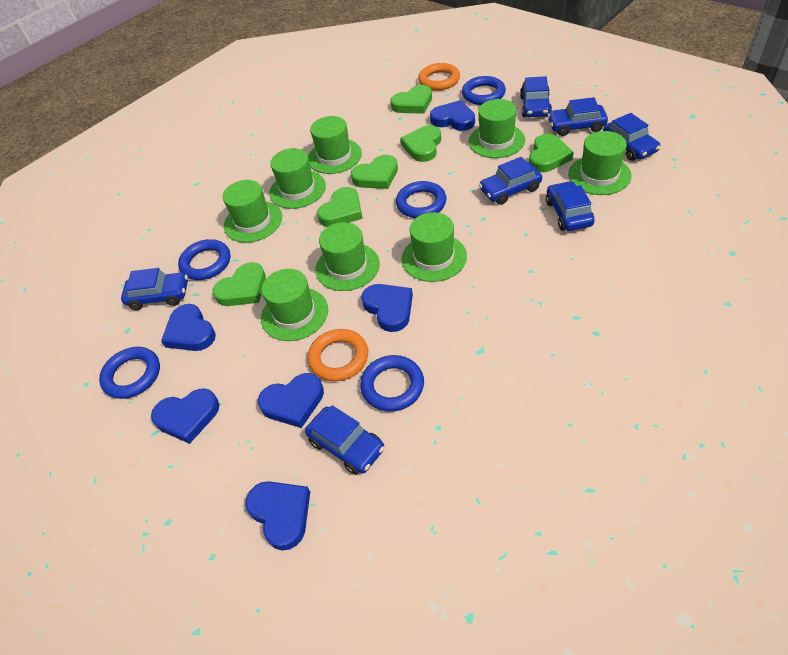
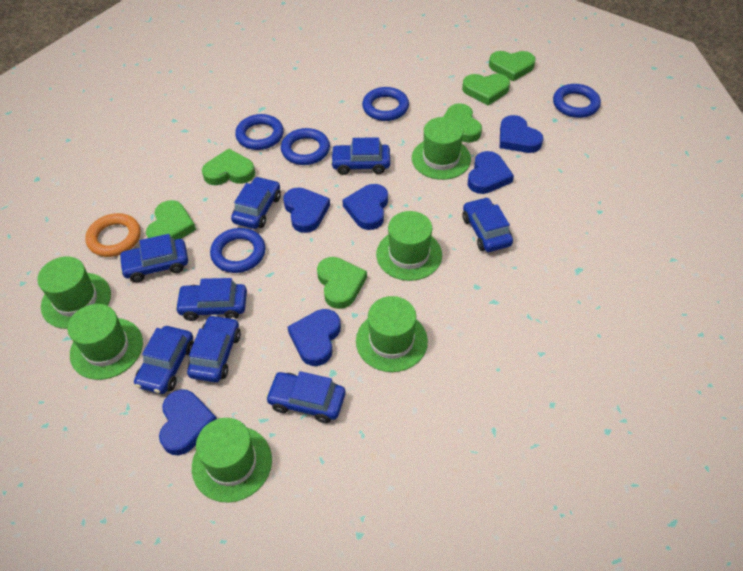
blue car: 7 -> 8
green hat: 8 -> 6
orange ring: 2 -> 1

